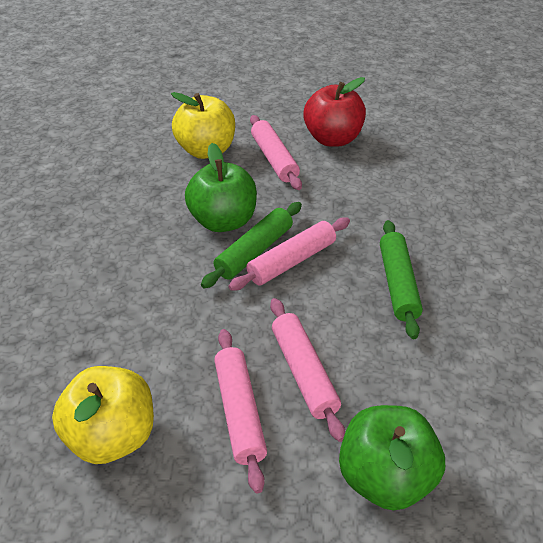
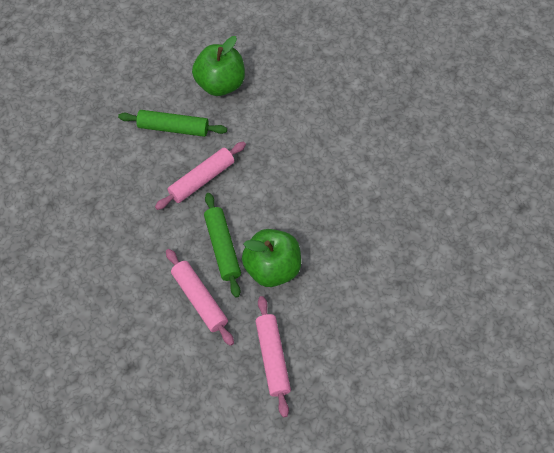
pink rolling pin: 4 -> 3
red apple: 1 -> 0
yellow apple: 2 -> 0

